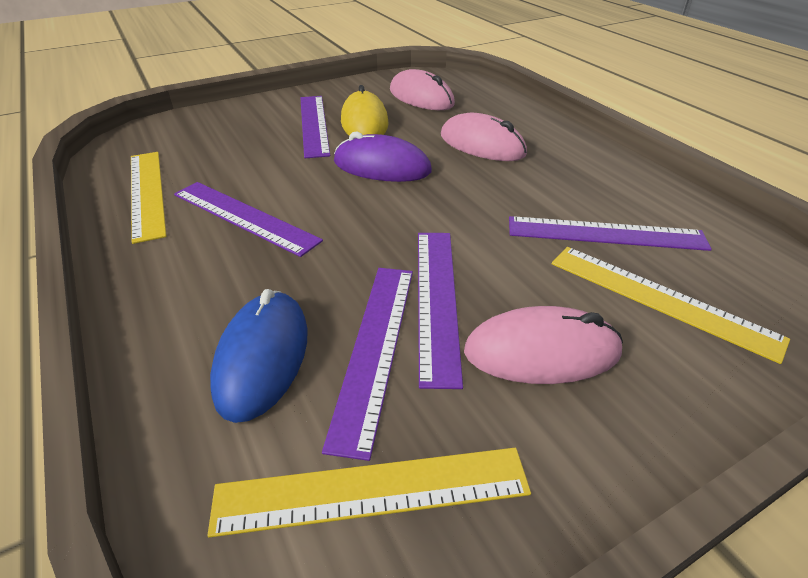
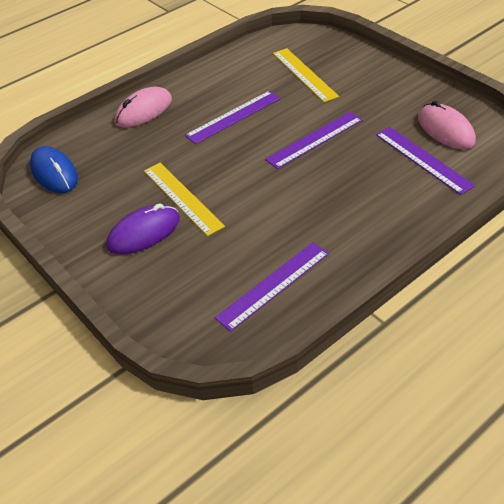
pink mouse: 3 -> 2
purple ruler: 5 -> 4
yellow mouse: 1 -> 0
yellow ruler: 3 -> 2

